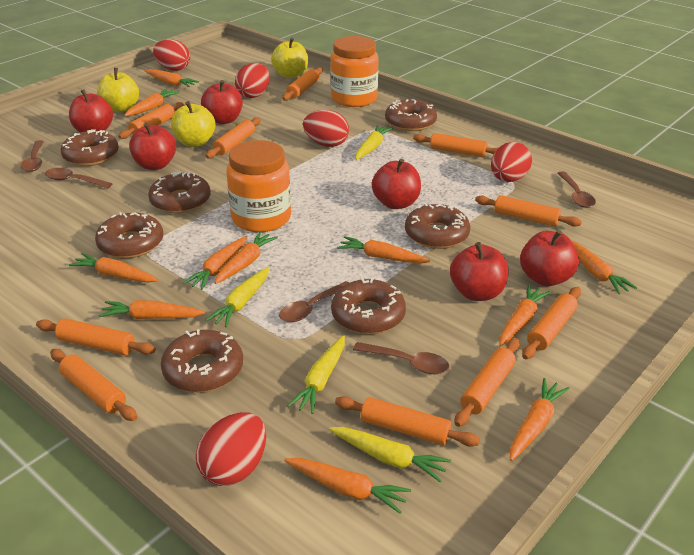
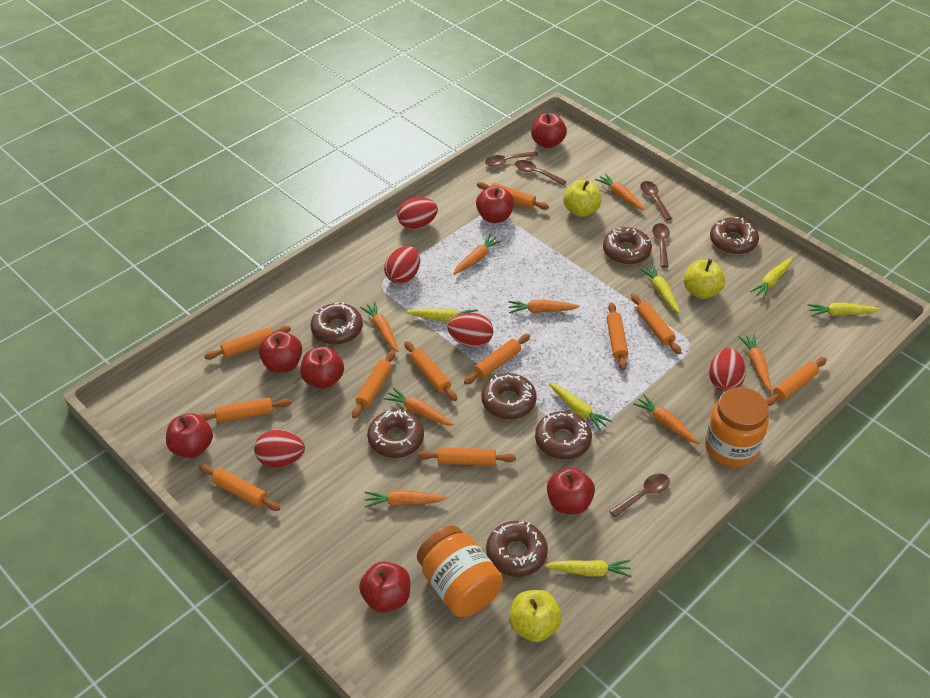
orange carrot: 11 -> 8
orange rolling pin: 10 -> 11
red apple: 6 -> 7
yellow carrot: 4 -> 6

